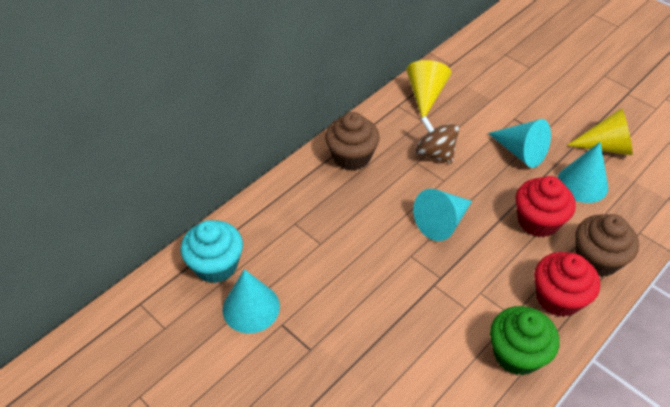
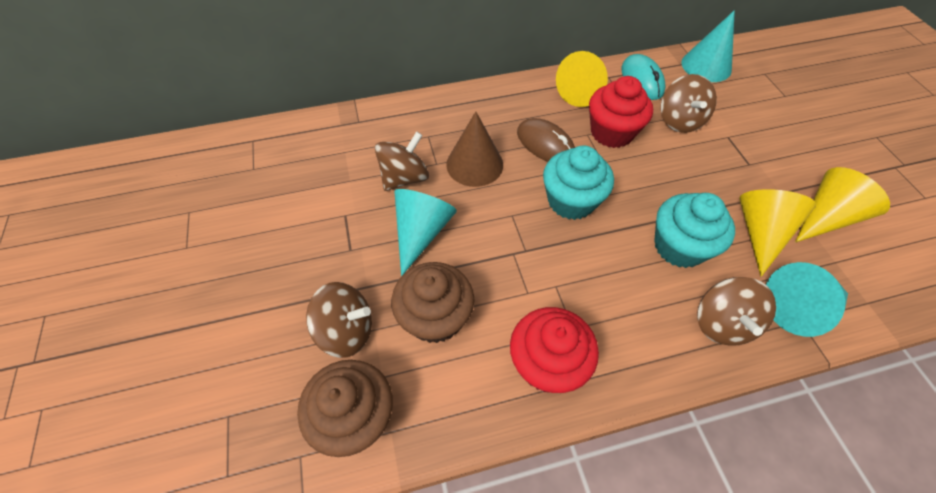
brown cone: 0 -> 1
brown mouse: 0 -> 1
brown spinning top: 1 -> 4
green cupcake: 1 -> 0
turquoise cone: 4 -> 3
turquoise cupcake: 1 -> 2
turquoise mouse: 0 -> 1
yellow cone: 2 -> 3

